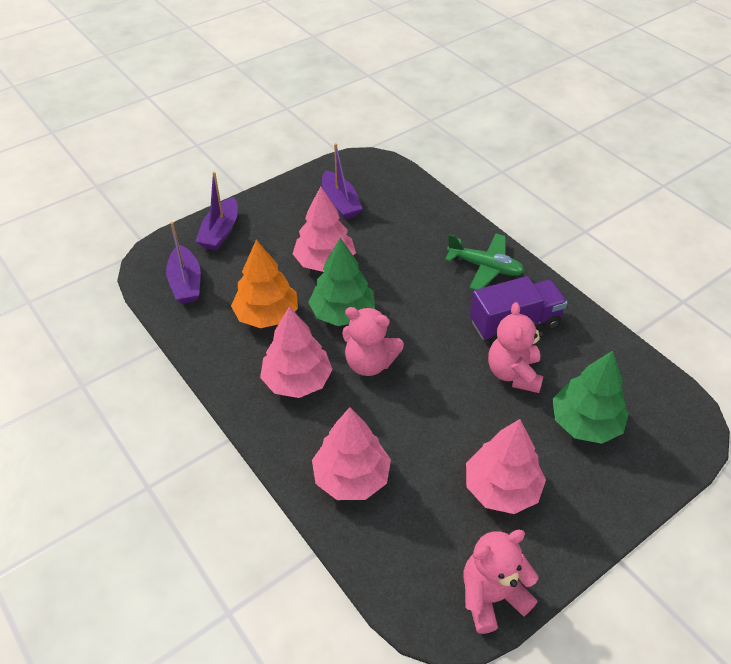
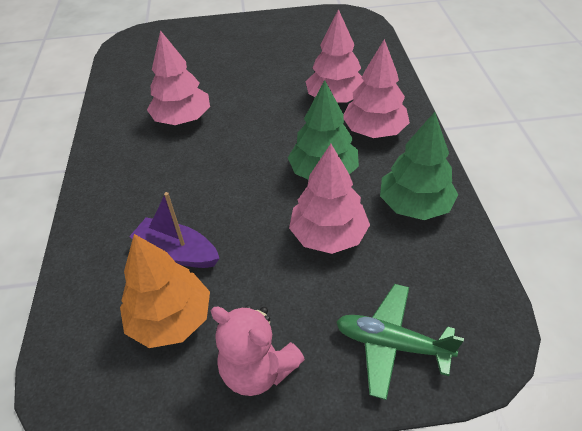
pink teddy bear: 3 -> 1
purple boat: 3 -> 1
purple truck: 1 -> 0

